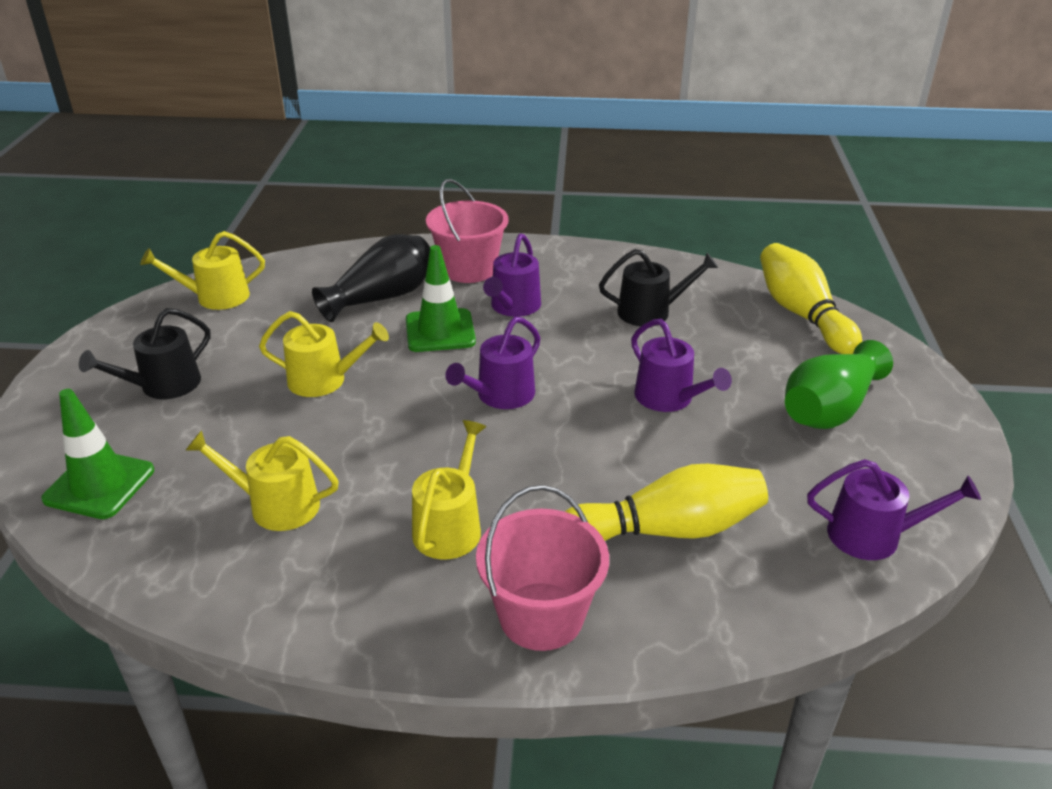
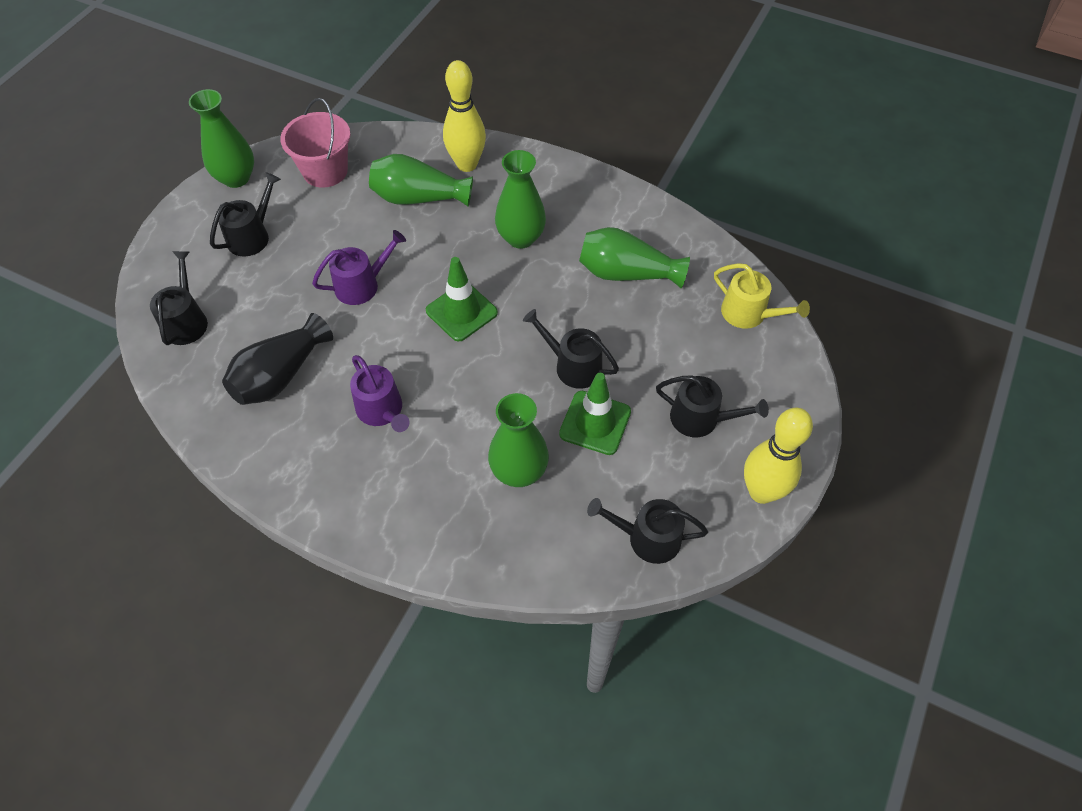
black watering can: 2 -> 5
green vase: 1 -> 5
pink bucket: 2 -> 1
purple watering can: 4 -> 2
yellow watering can: 4 -> 1

